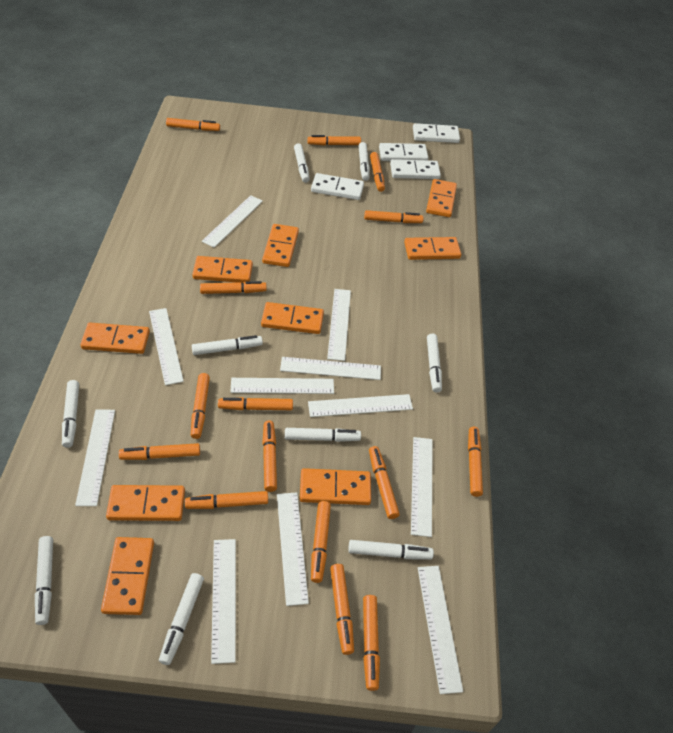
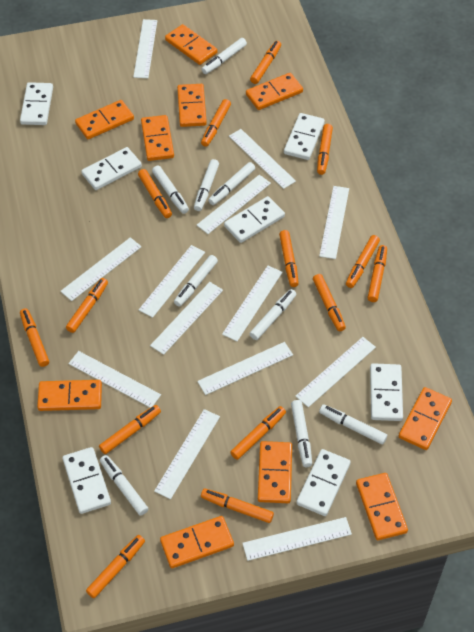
orange domino: 9 -> 10
orange marker: 15 -> 14
white domino: 4 -> 7
white ruler: 11 -> 13

